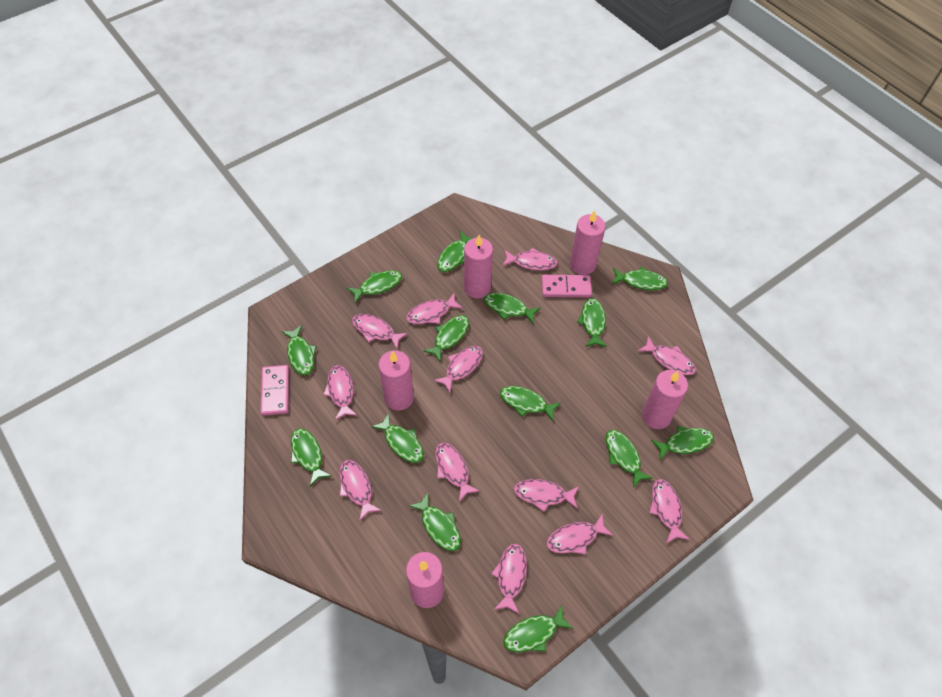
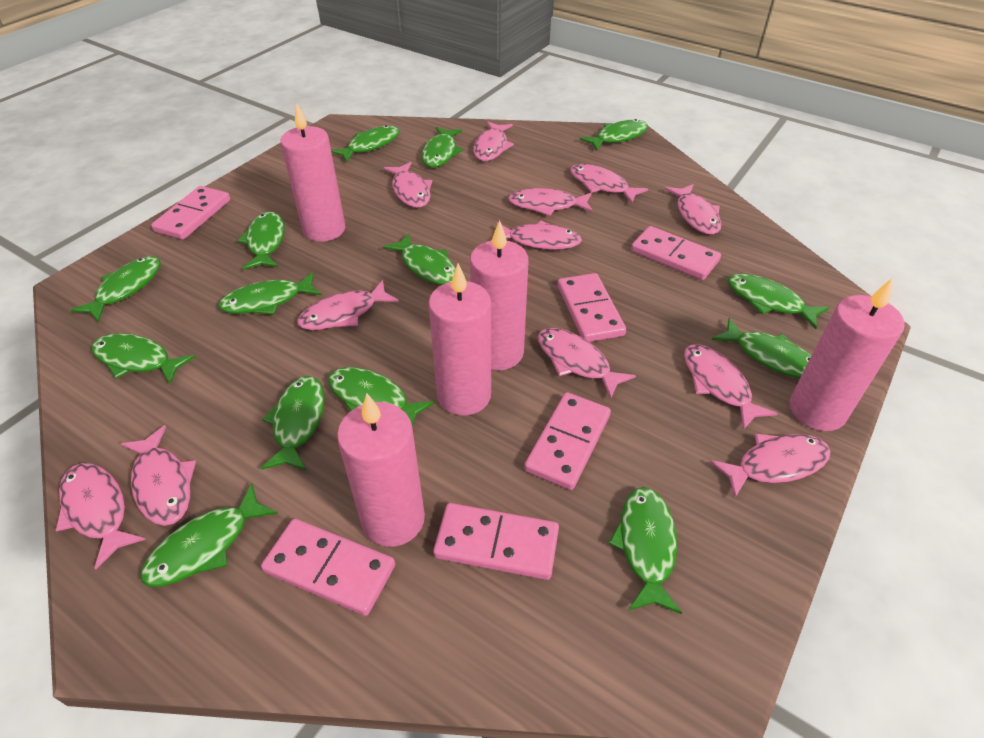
pink domino: 2 -> 6

